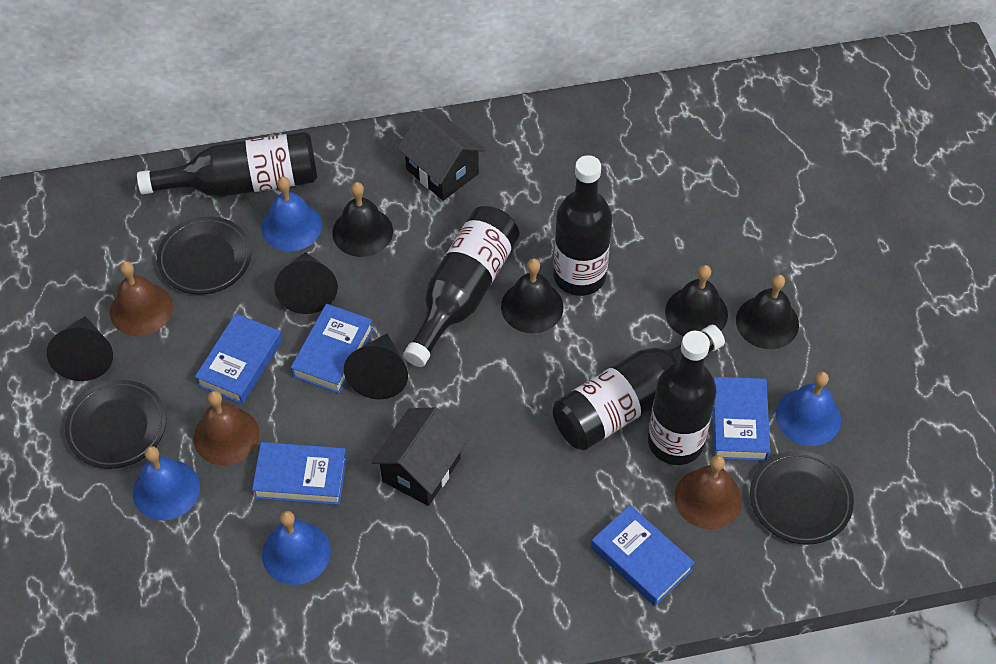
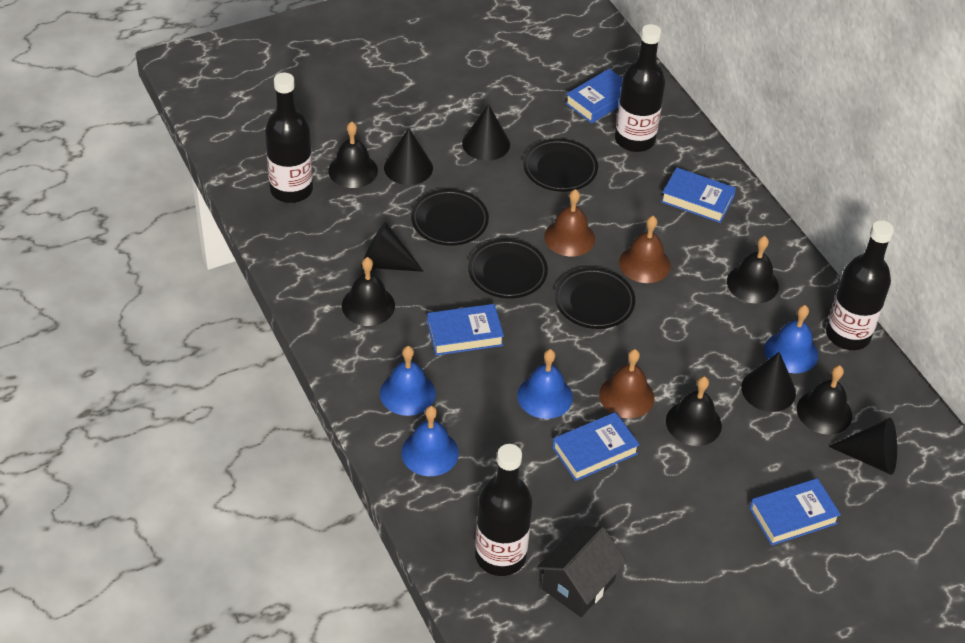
black bell: 4 -> 5
black bottle: 5 -> 4
black cone: 3 -> 5
black house: 2 -> 1
black plate: 3 -> 4

